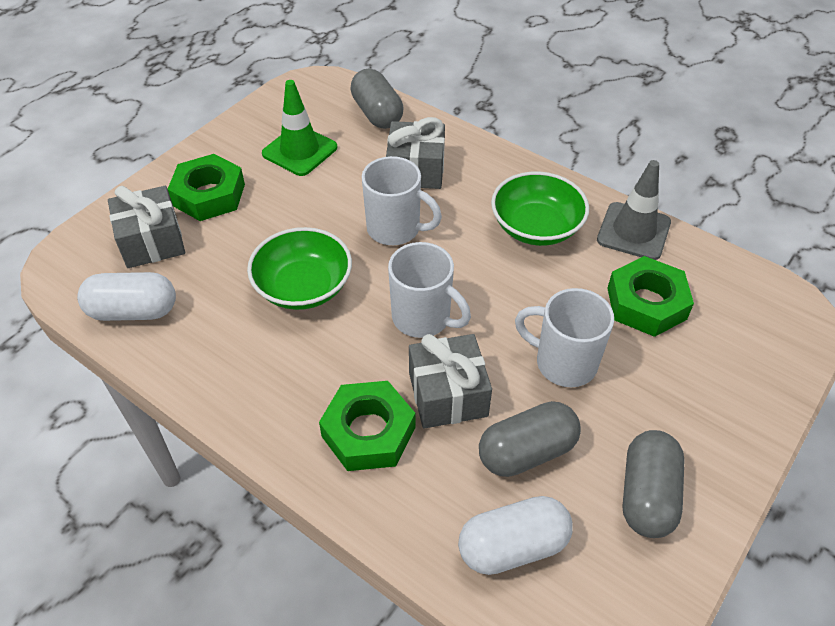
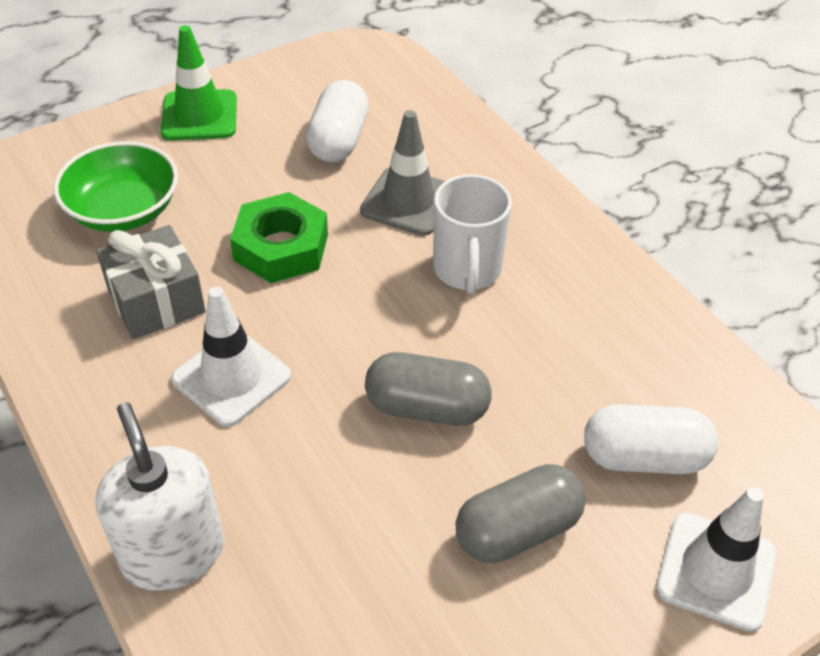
green bowl: 2 -> 1
green nut: 3 -> 1
grey capsule: 3 -> 2
grey gift: 3 -> 1
white mug: 3 -> 1
white soap dispenser: 0 -> 1
white traffic cone: 0 -> 2

